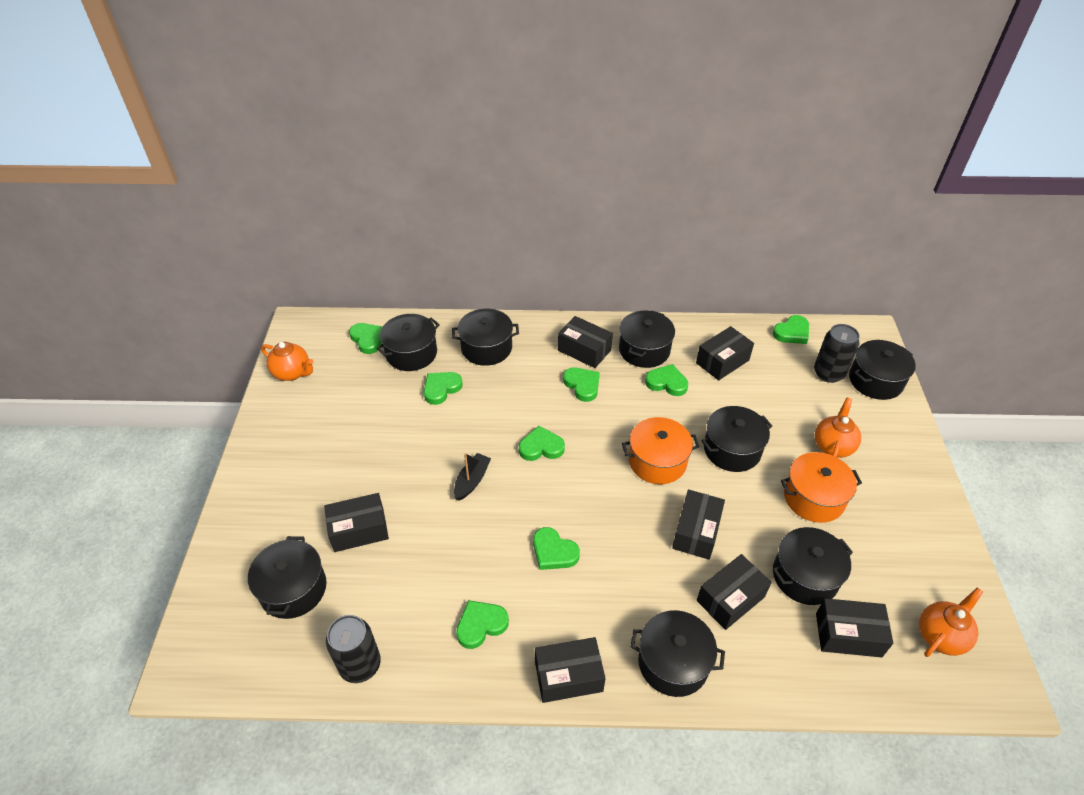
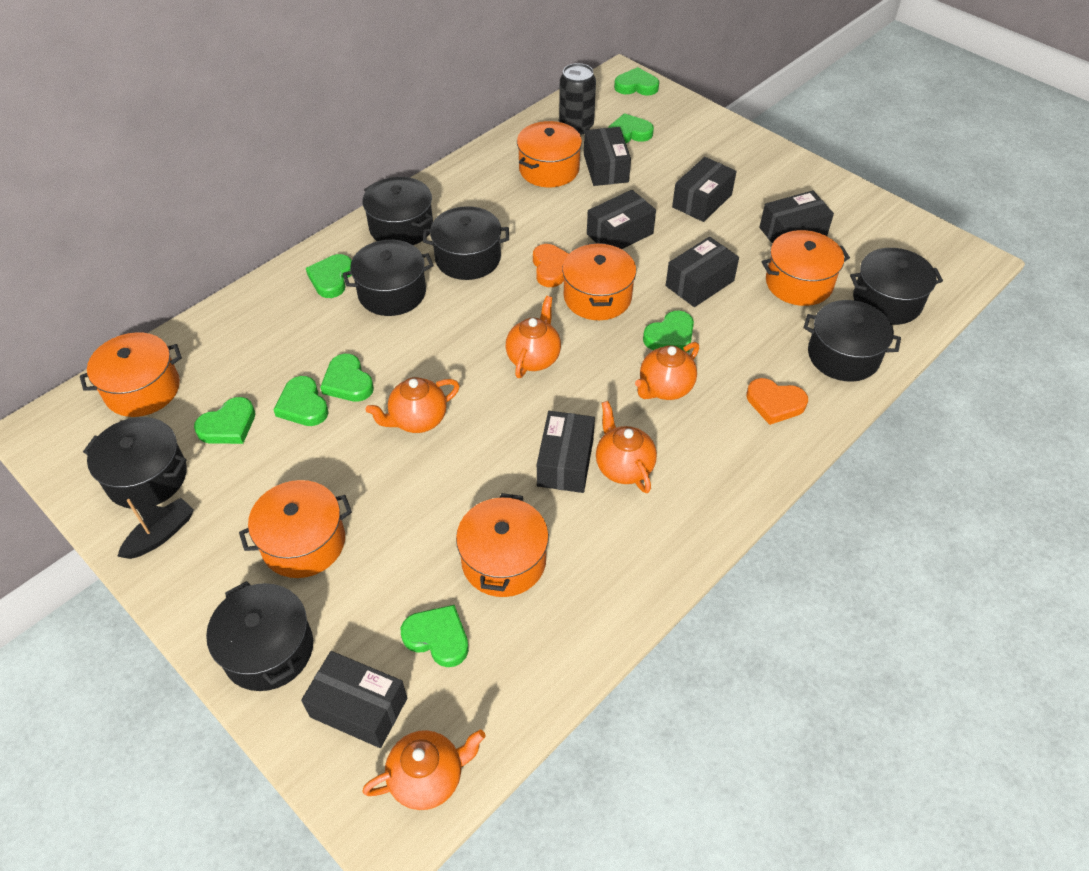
black can: 2 -> 1
black pot: 8 -> 7
orange heart: 0 -> 2
orange pot: 2 -> 6
orange teapot: 3 -> 5

